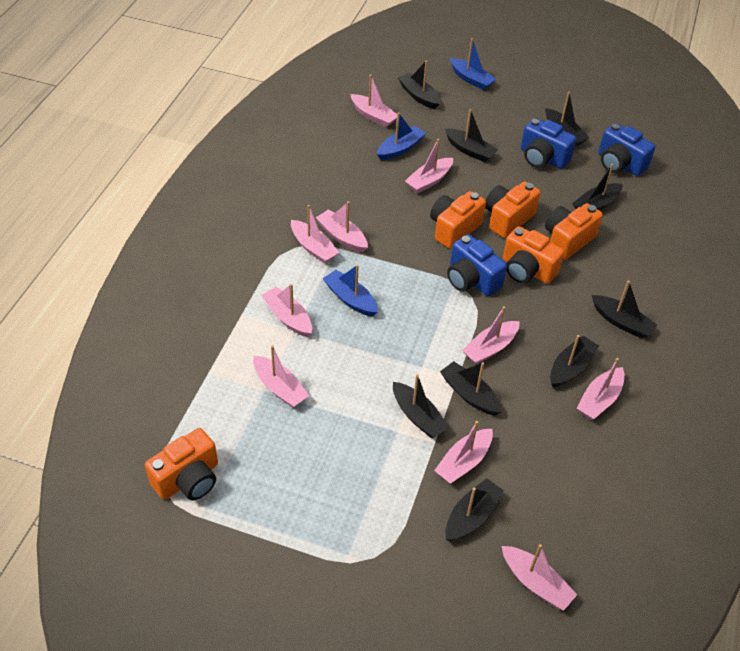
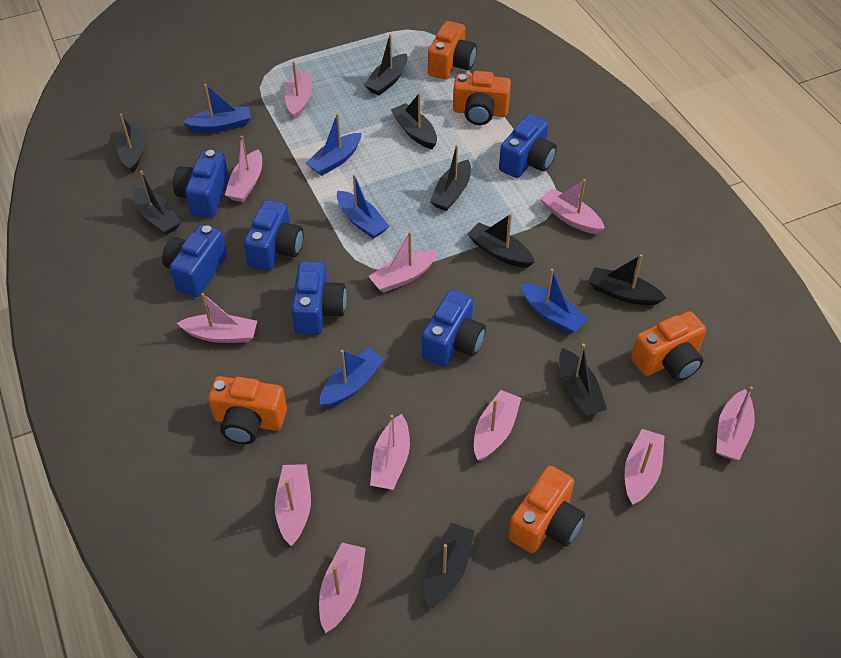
blue boat: 3 -> 5
blue camera: 3 -> 6
pink boat: 10 -> 11

